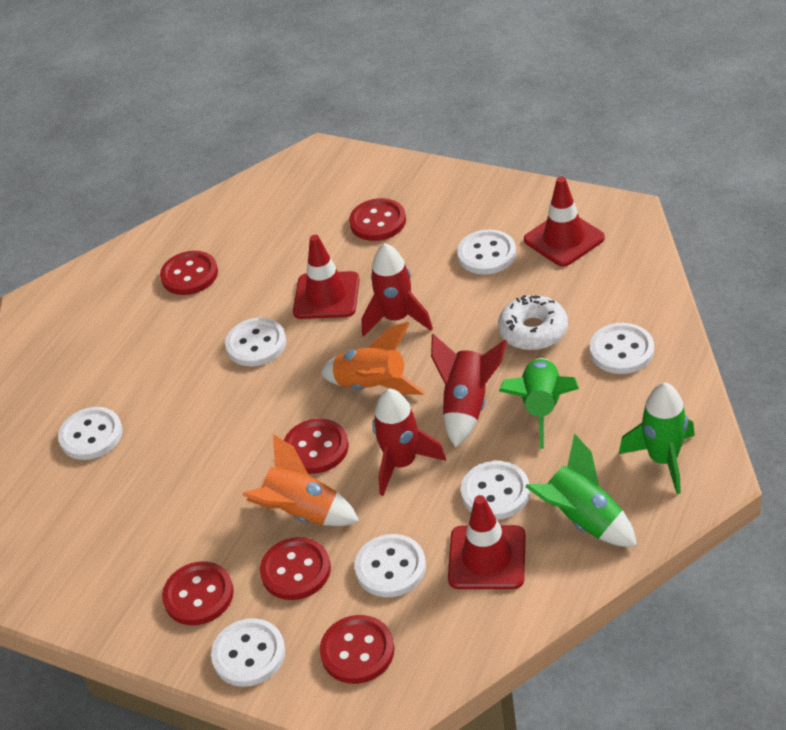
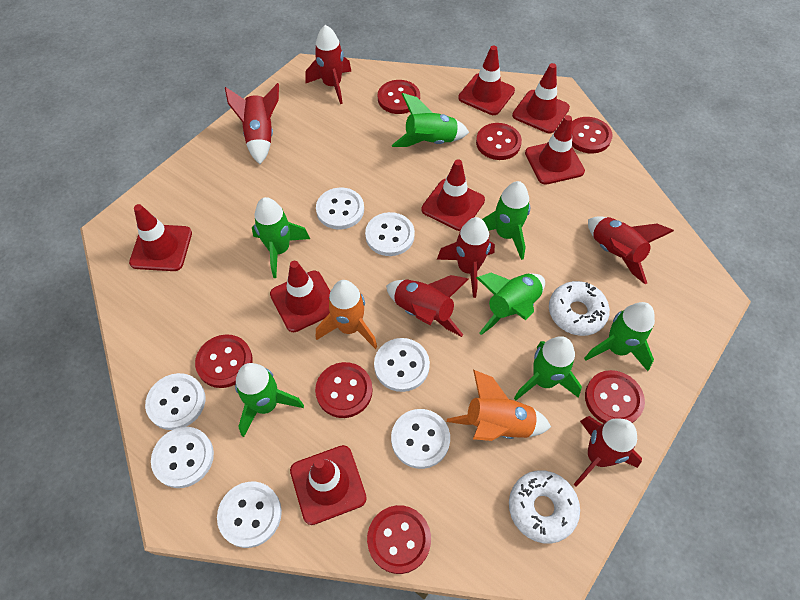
green rocket: 3 -> 7
red button: 6 -> 7
red rocket: 3 -> 6
red traffic cone: 3 -> 7
white donut: 1 -> 2

